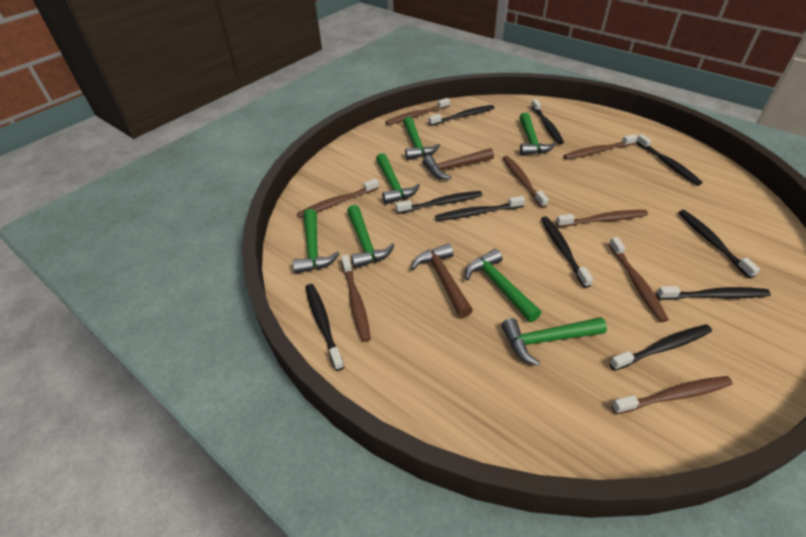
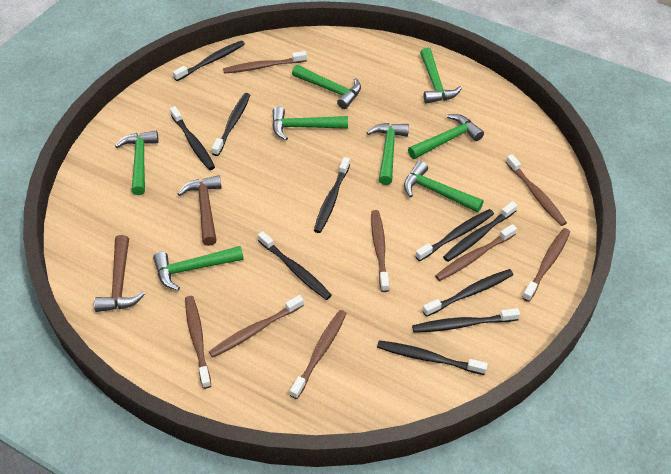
green hammer: 7 -> 8

